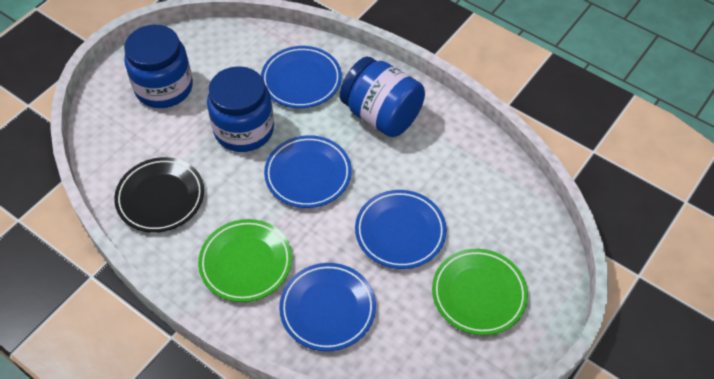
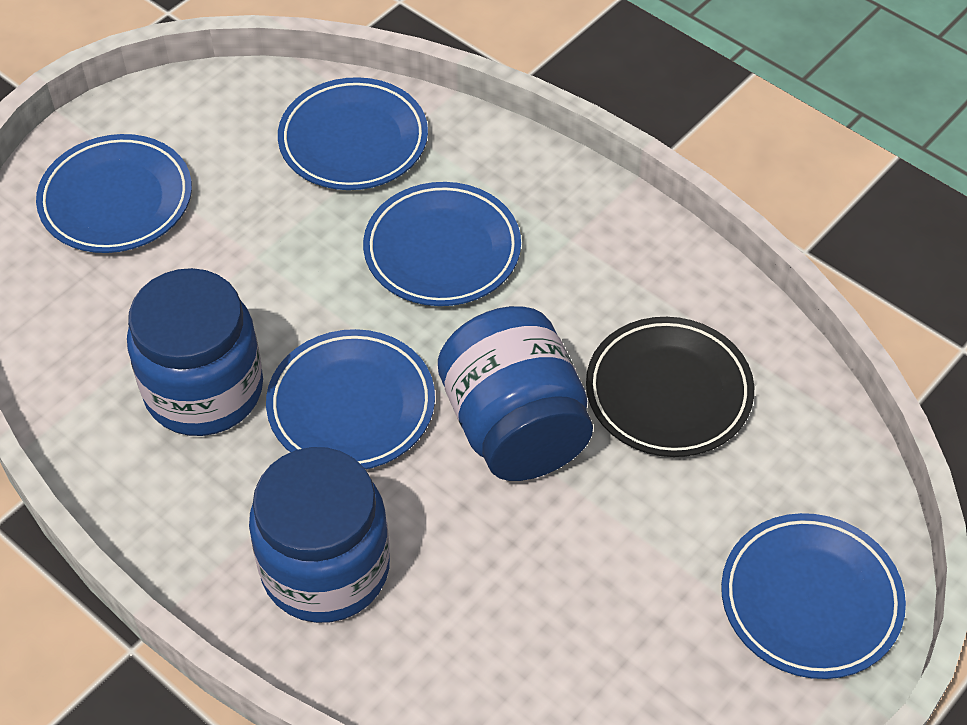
blue plate: 4 -> 5
green plate: 2 -> 0

